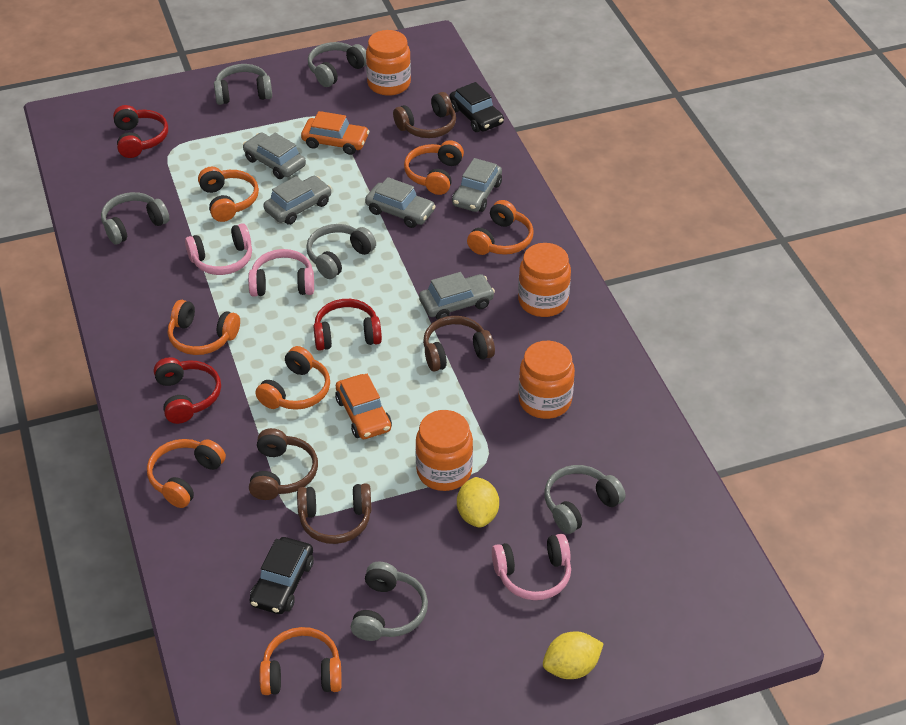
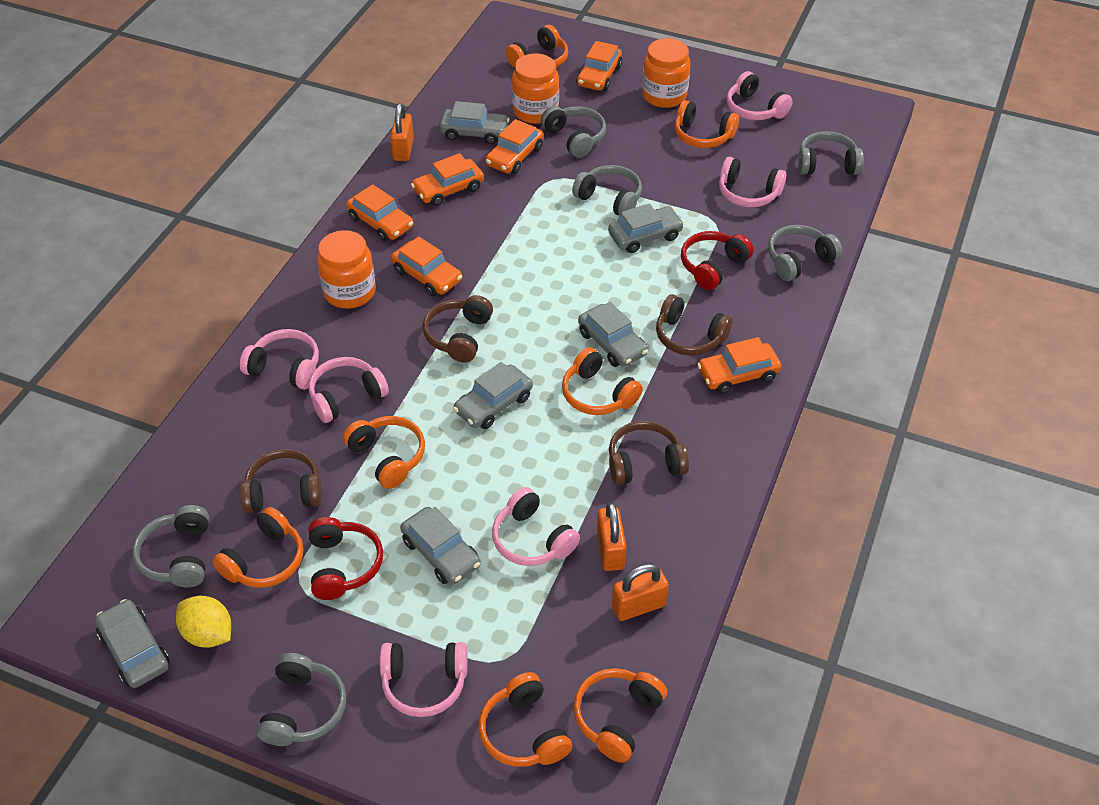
black car: 2 -> 0
grey car: 5 -> 6
orange car: 2 -> 6
orange jar: 4 -> 3
orange padlock: 0 -> 3
pink headphones: 3 -> 6
red headphones: 3 -> 2
yellow lemon: 2 -> 1

